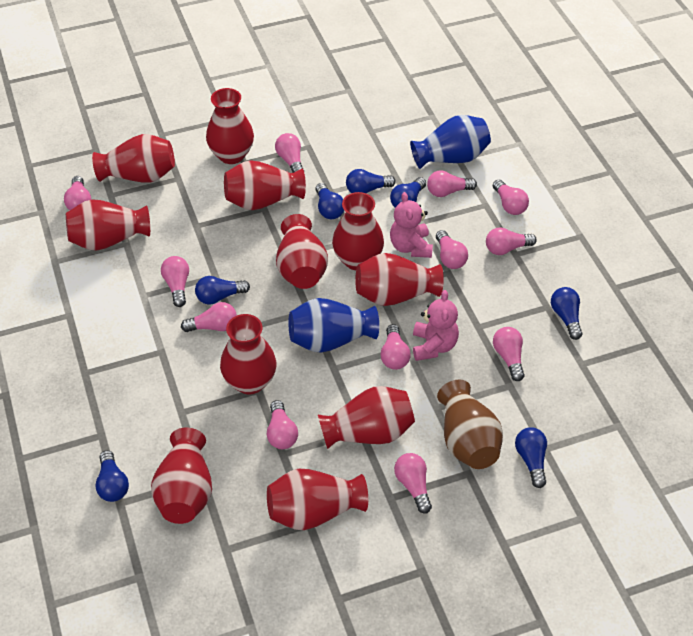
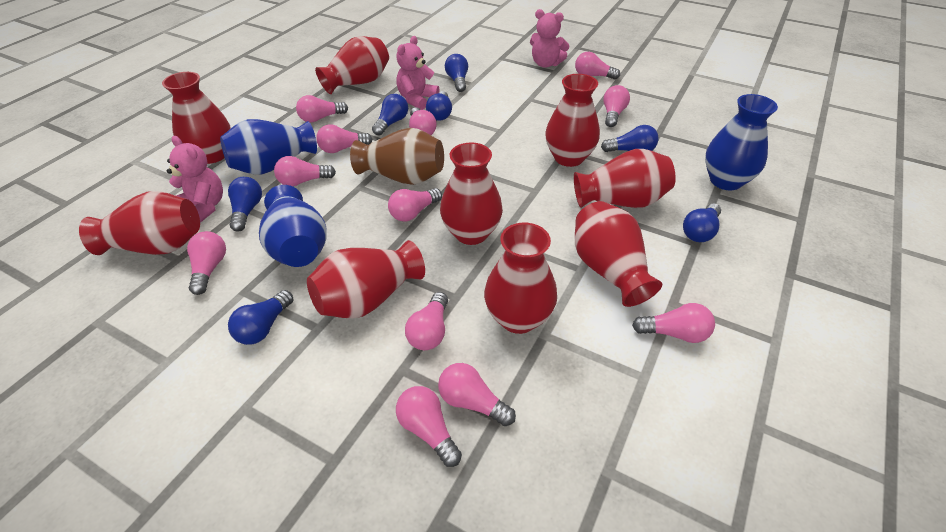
blue vase: 2 -> 3
pink teddy bear: 2 -> 3
red vase: 11 -> 9

